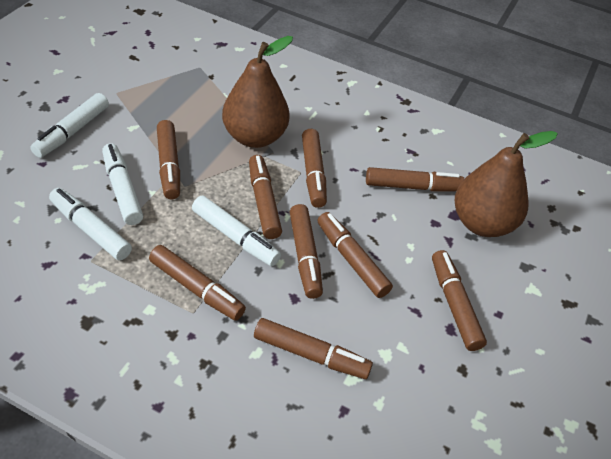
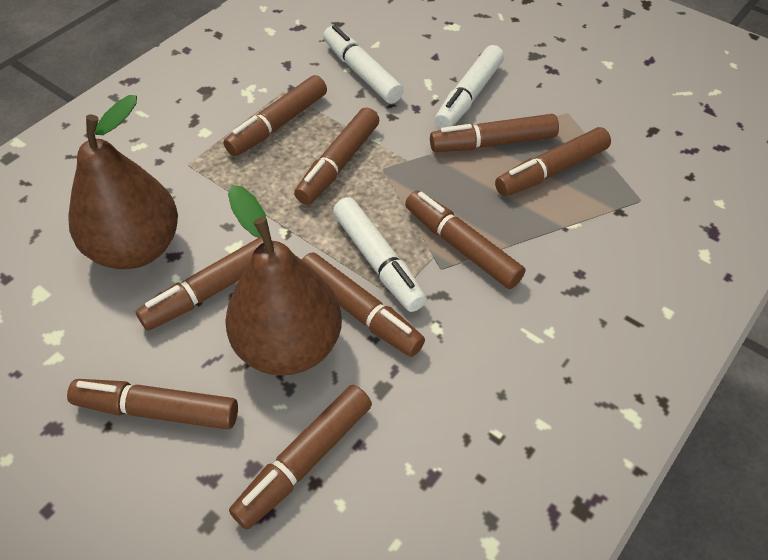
white marker: 4 -> 3

